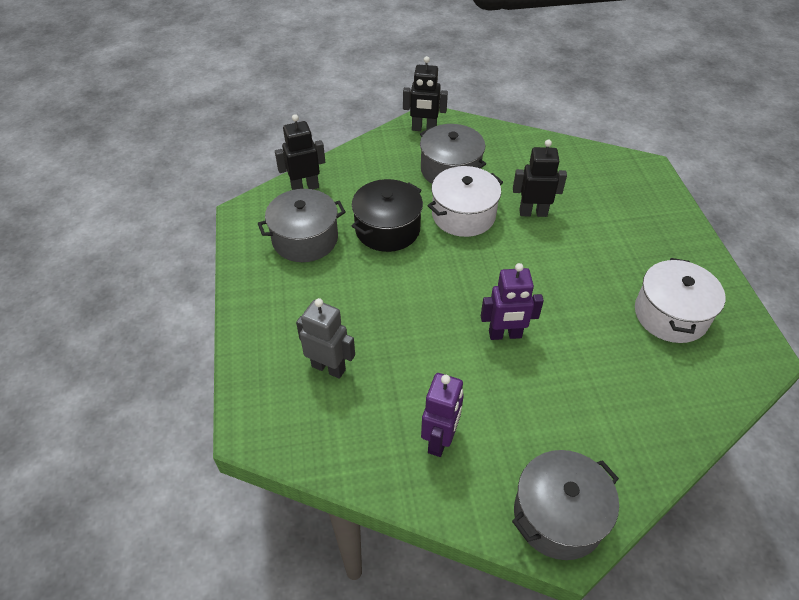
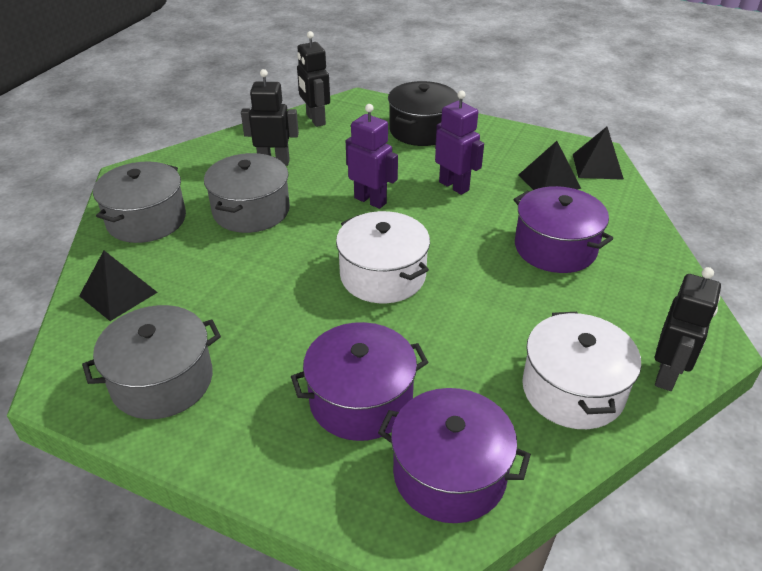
black pyramid: 0 -> 3
grey robot: 1 -> 0
purple pot: 0 -> 3

